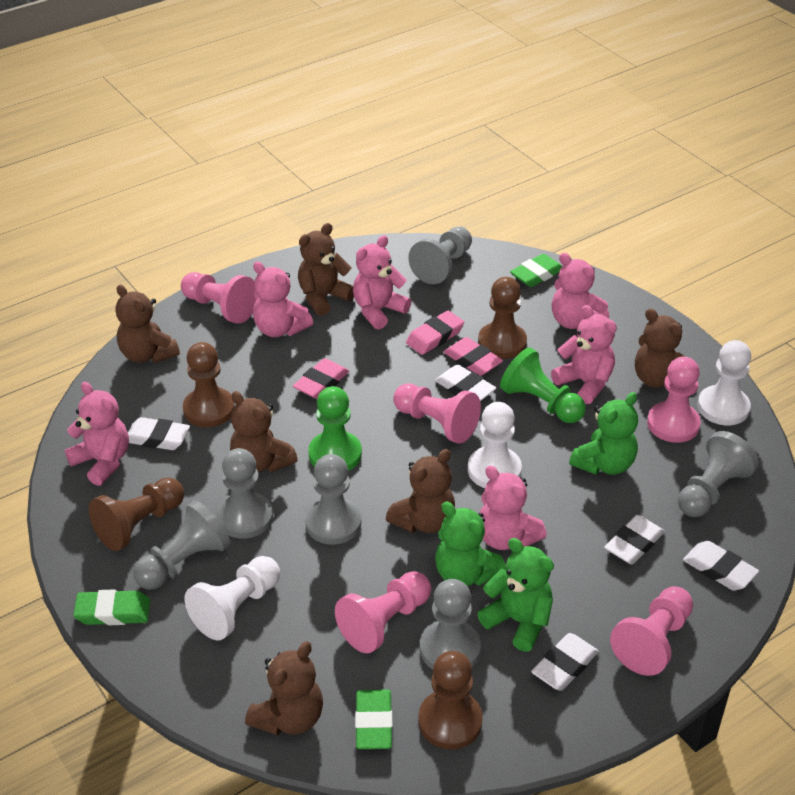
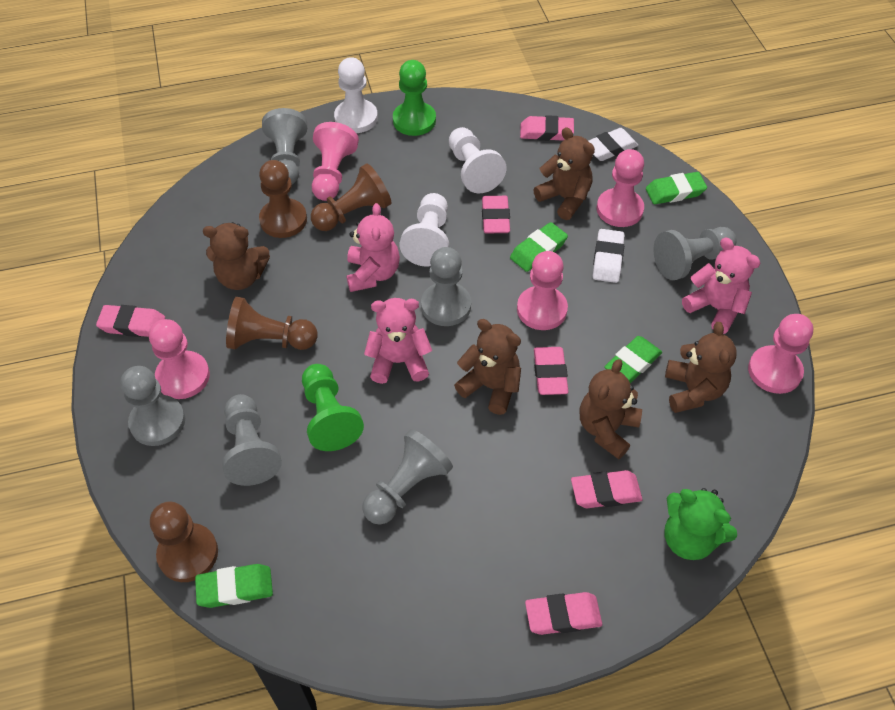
brown teddy bear: 6 -> 5
green eraser: 3 -> 4
green teddy bear: 3 -> 1
pink eraser: 3 -> 6
pink teddy bear: 6 -> 3
white eraser: 5 -> 2

